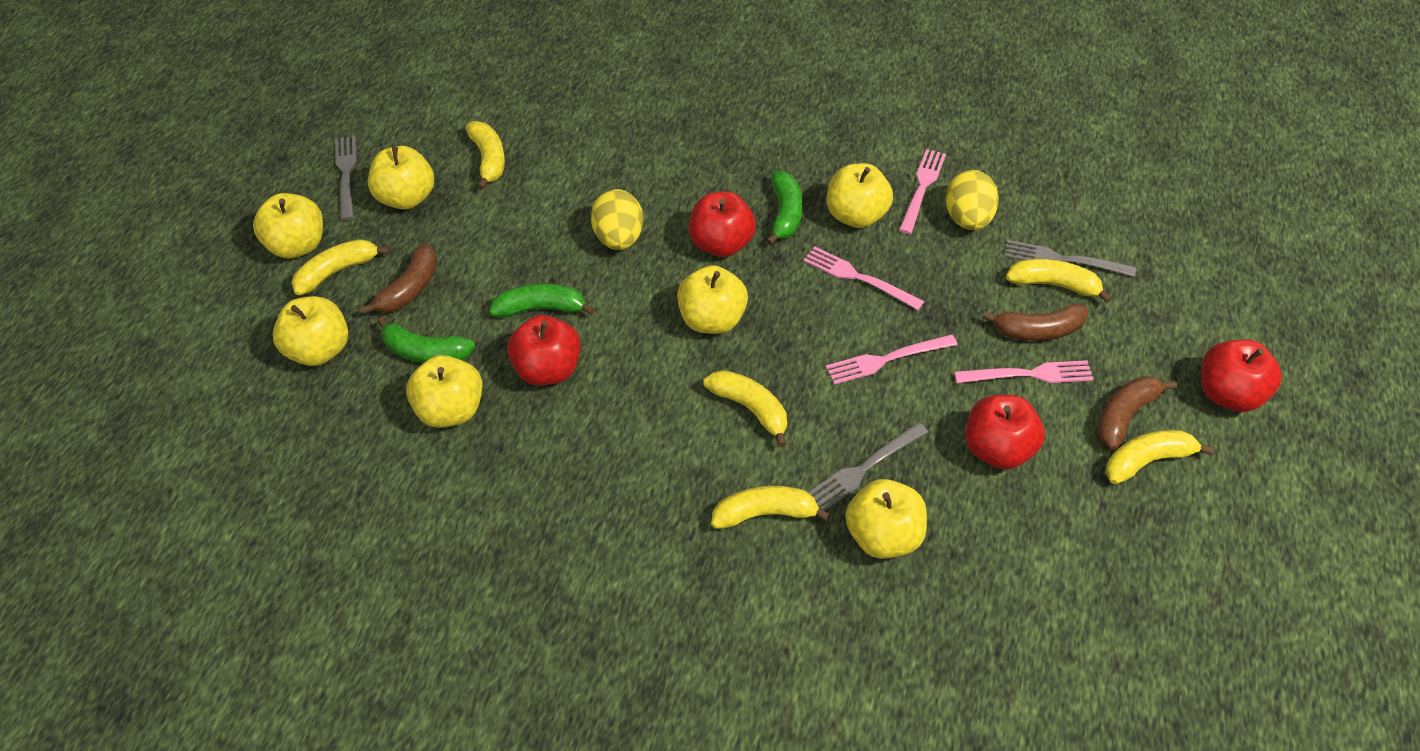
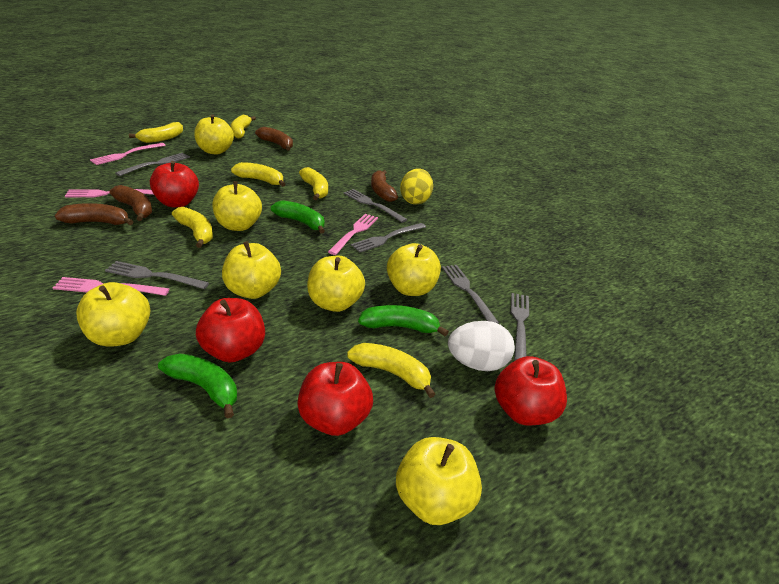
brown banana: 3 -> 4
grey fork: 3 -> 6
white egg: 0 -> 1
yellow egg: 2 -> 1

